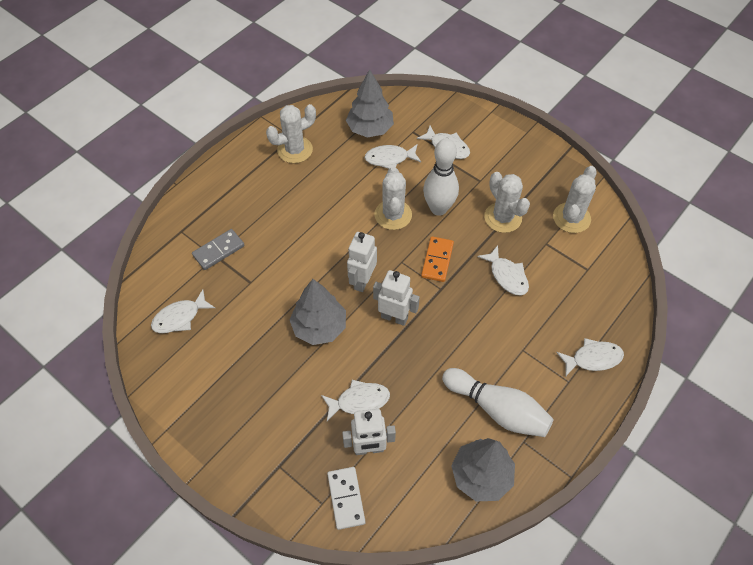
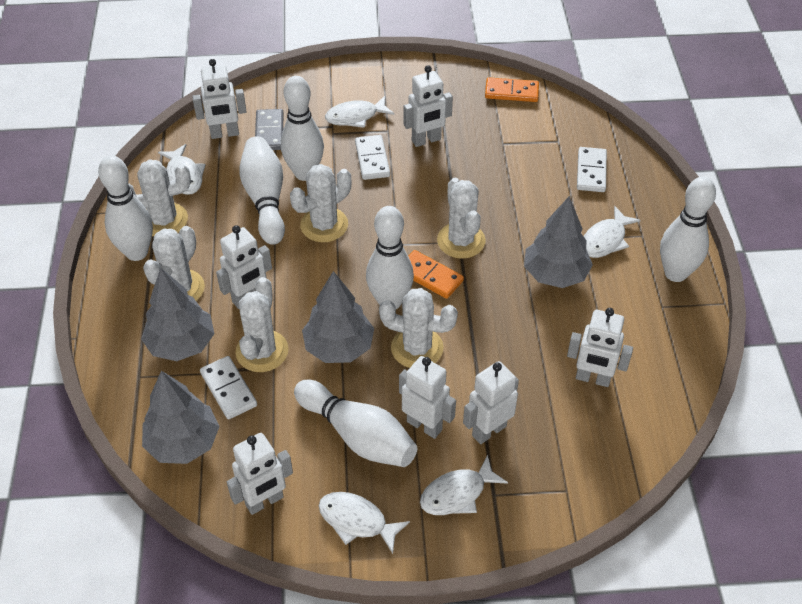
grey tree: 3 -> 4
orange domino: 1 -> 2
white bowling pin: 2 -> 6
white cactus: 4 -> 6
white domino: 1 -> 3
white fish: 6 -> 5
white robot: 3 -> 7

